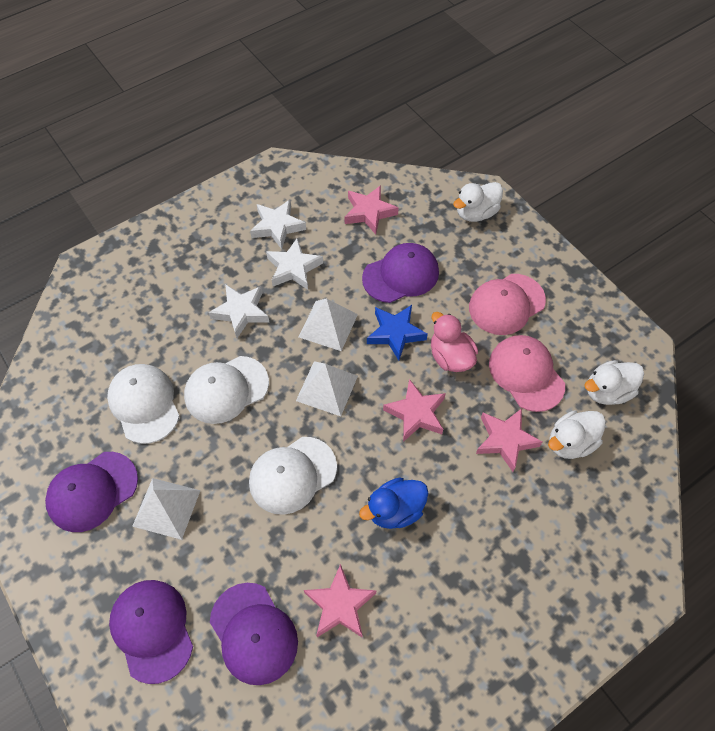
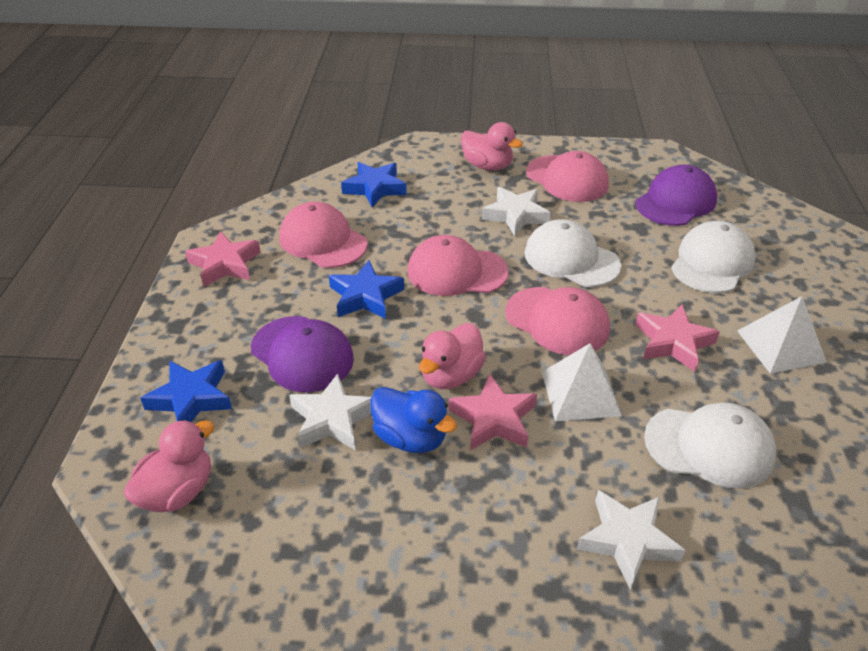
blue star: 1 -> 3
pink cap: 2 -> 4
pink duck: 1 -> 3
pink star: 4 -> 3
purple cap: 4 -> 2
white duck: 3 -> 0
white pyramid: 3 -> 2

